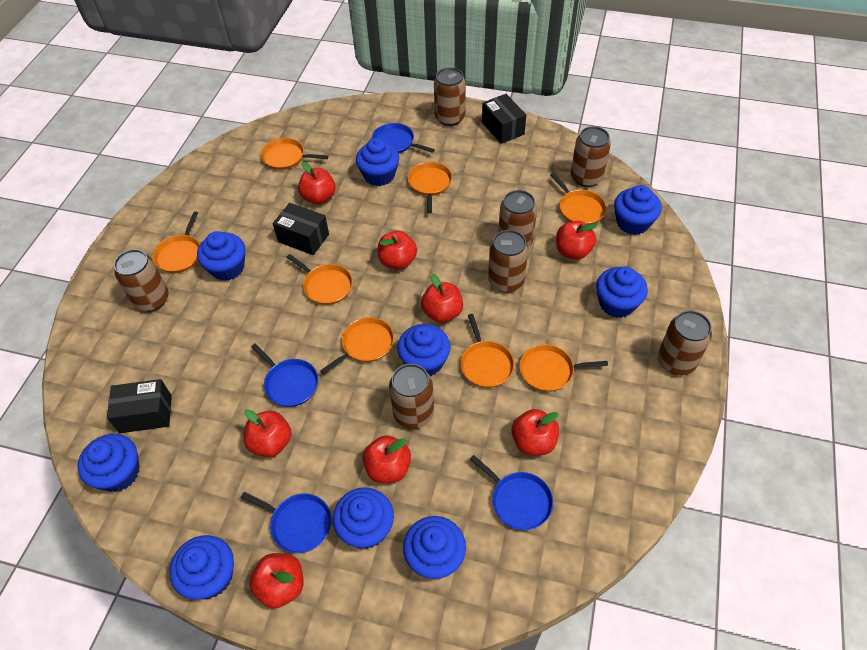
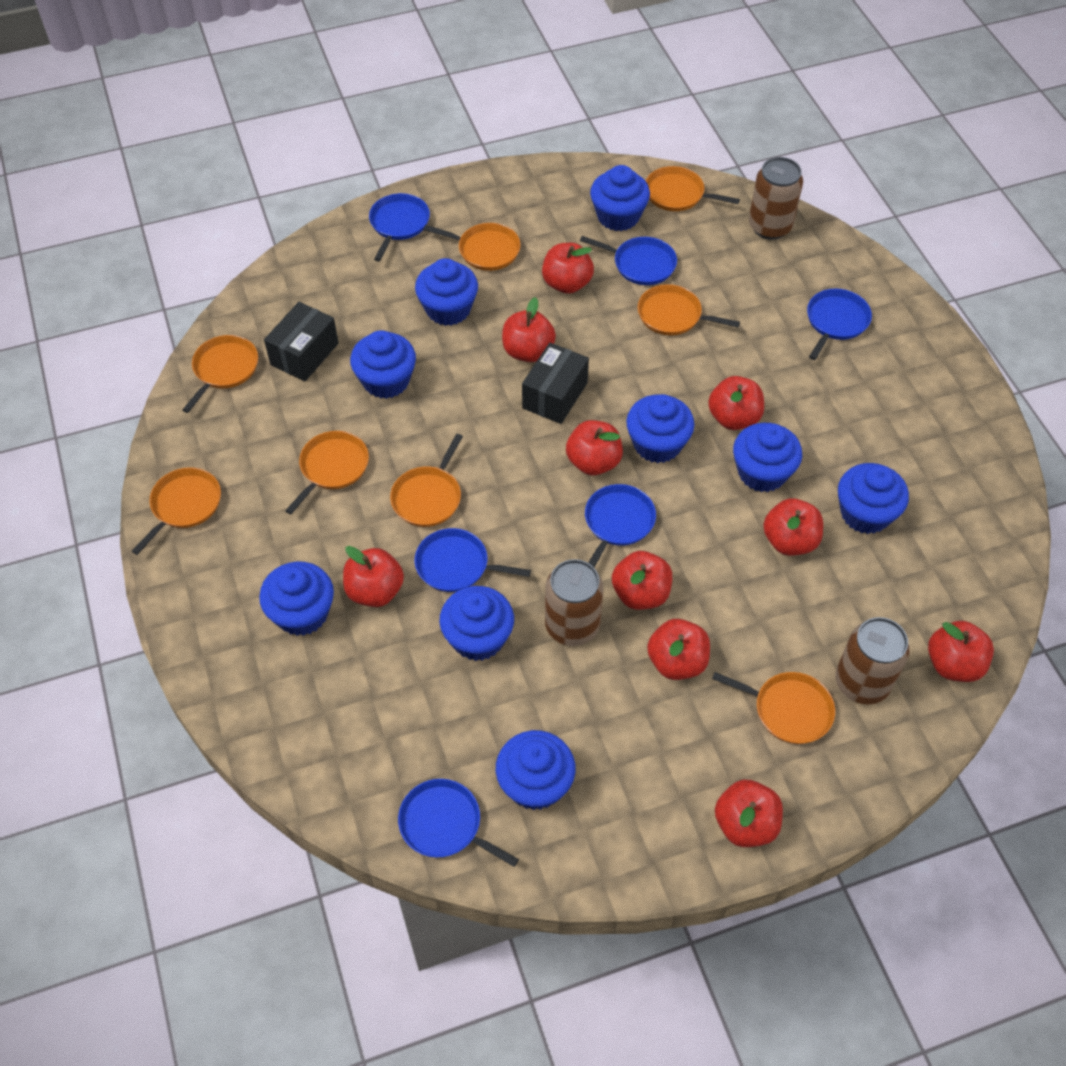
black box: 3 -> 2
blue pan: 4 -> 6
brown can: 7 -> 3
red apple: 8 -> 10

